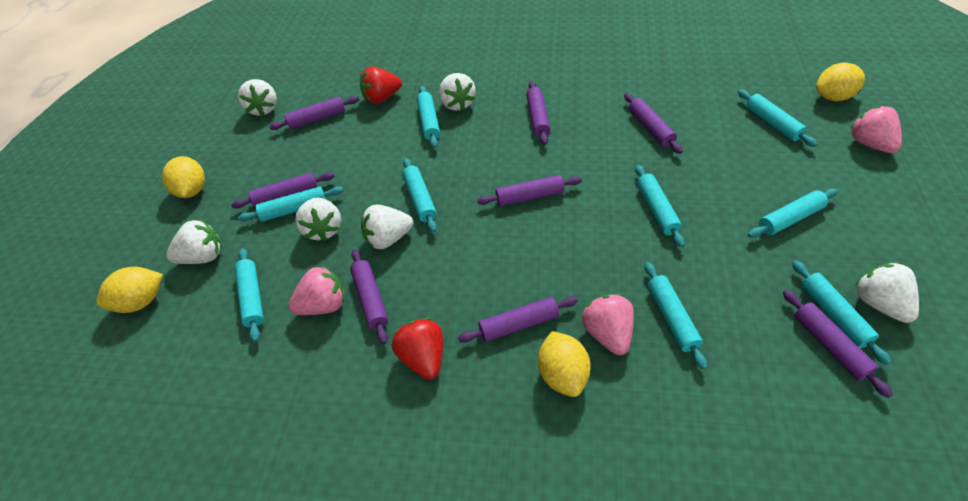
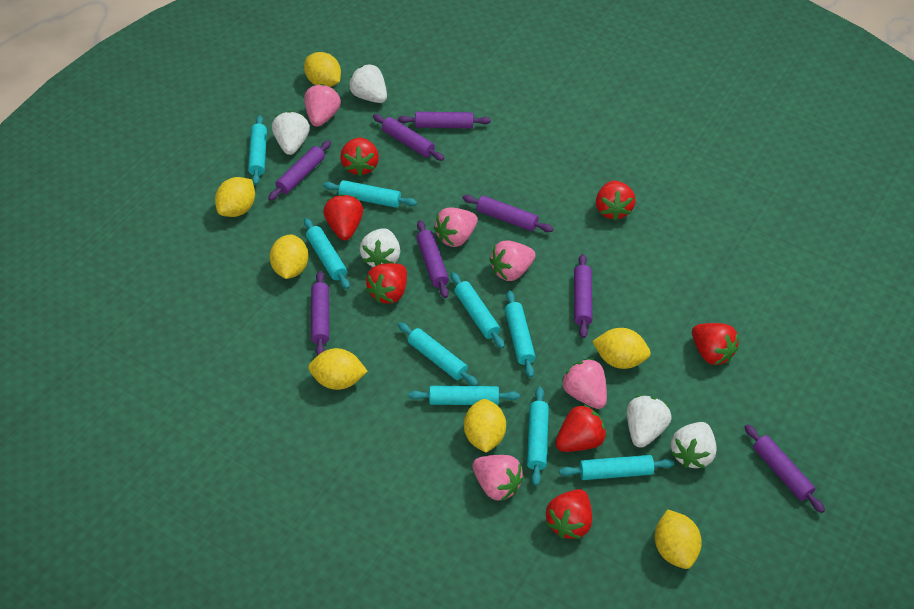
pink strawberry: 3 -> 5
red strawberry: 2 -> 7
white strawberry: 6 -> 5
yellow lemon: 4 -> 7

